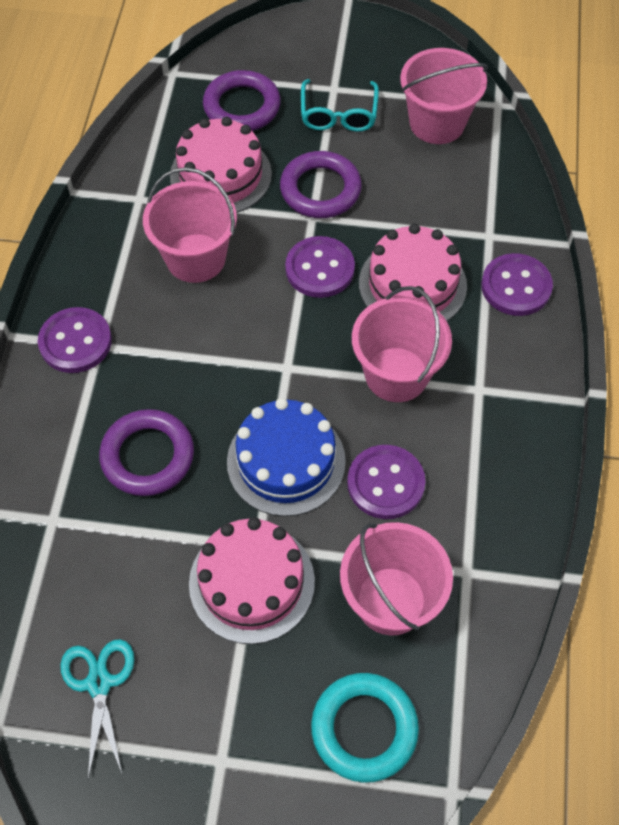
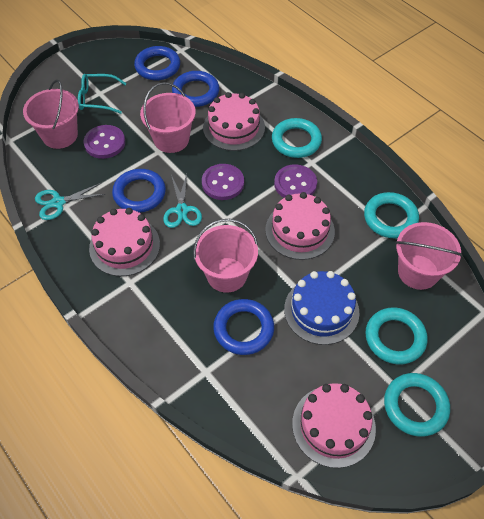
blue ring: 0 -> 4
pink cake: 3 -> 4
purple button: 4 -> 3
purple ring: 3 -> 0
turquoise ring: 1 -> 4
turquoise scissors: 1 -> 2

